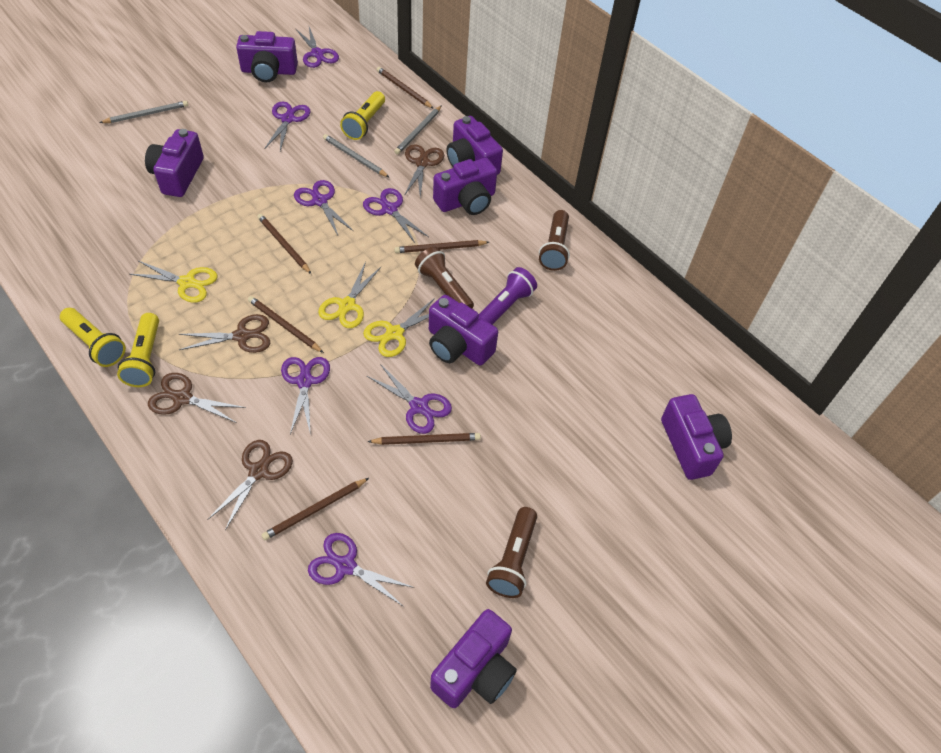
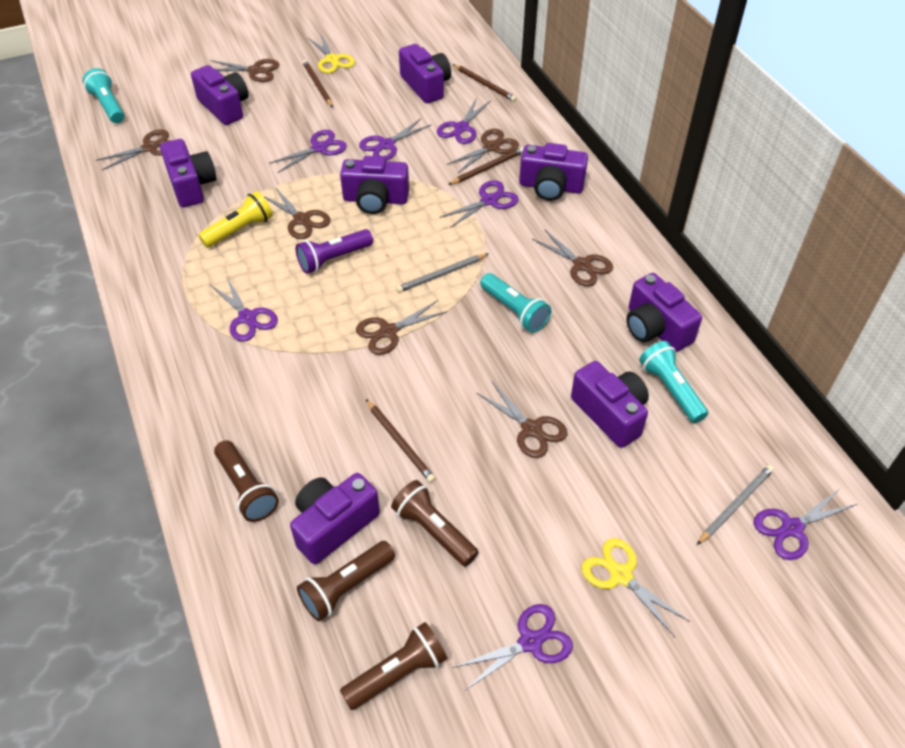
brown flashlight: 3 -> 4
brown pencil: 6 -> 4
brown scissors: 4 -> 7
grey pencil: 3 -> 2
purple camera: 7 -> 8
turquoise flashlight: 0 -> 3
yellow flashlight: 3 -> 1
yellow scissors: 3 -> 2

